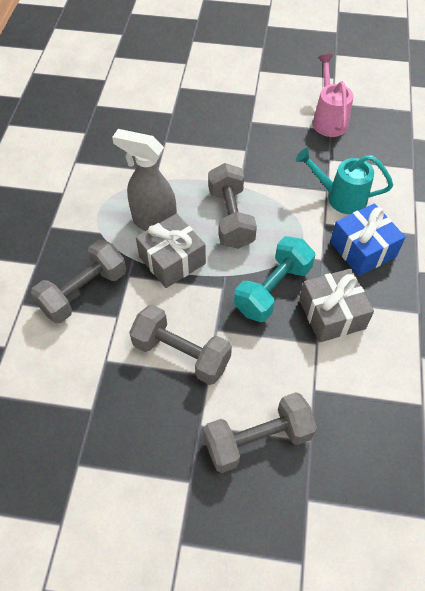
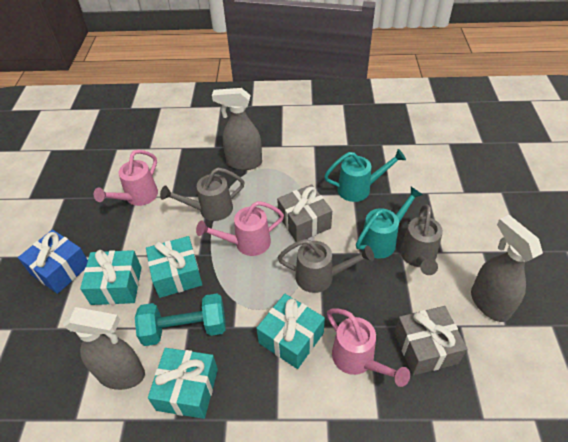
grey dumbbell: 4 -> 0
grey spray bottle: 1 -> 3
grey watering can: 0 -> 3
pink watering can: 1 -> 3
turquoise gift: 0 -> 4
turquoise watering can: 1 -> 2

